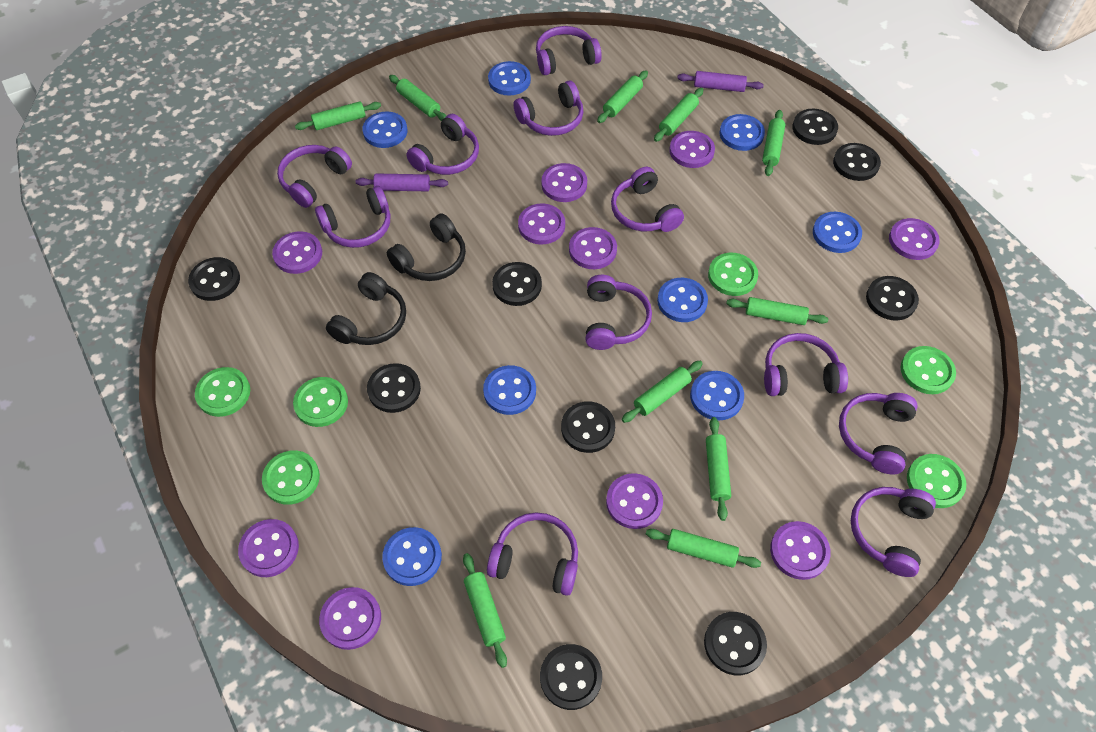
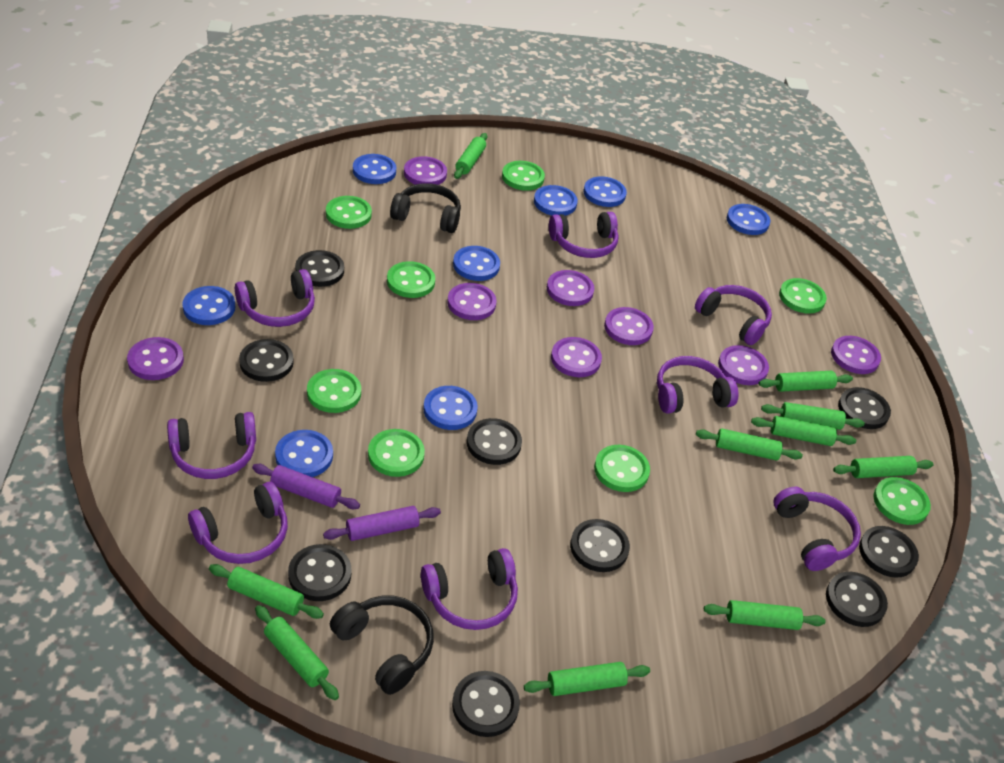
green button: 6 -> 8
purple button: 10 -> 8
purple headphones: 11 -> 8

